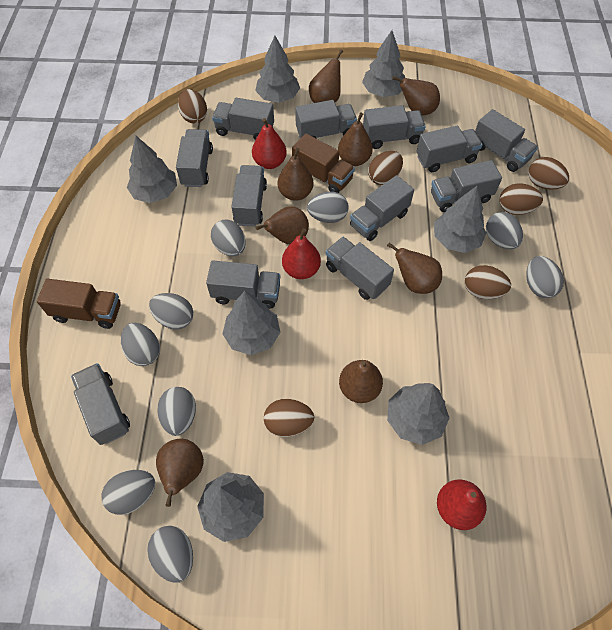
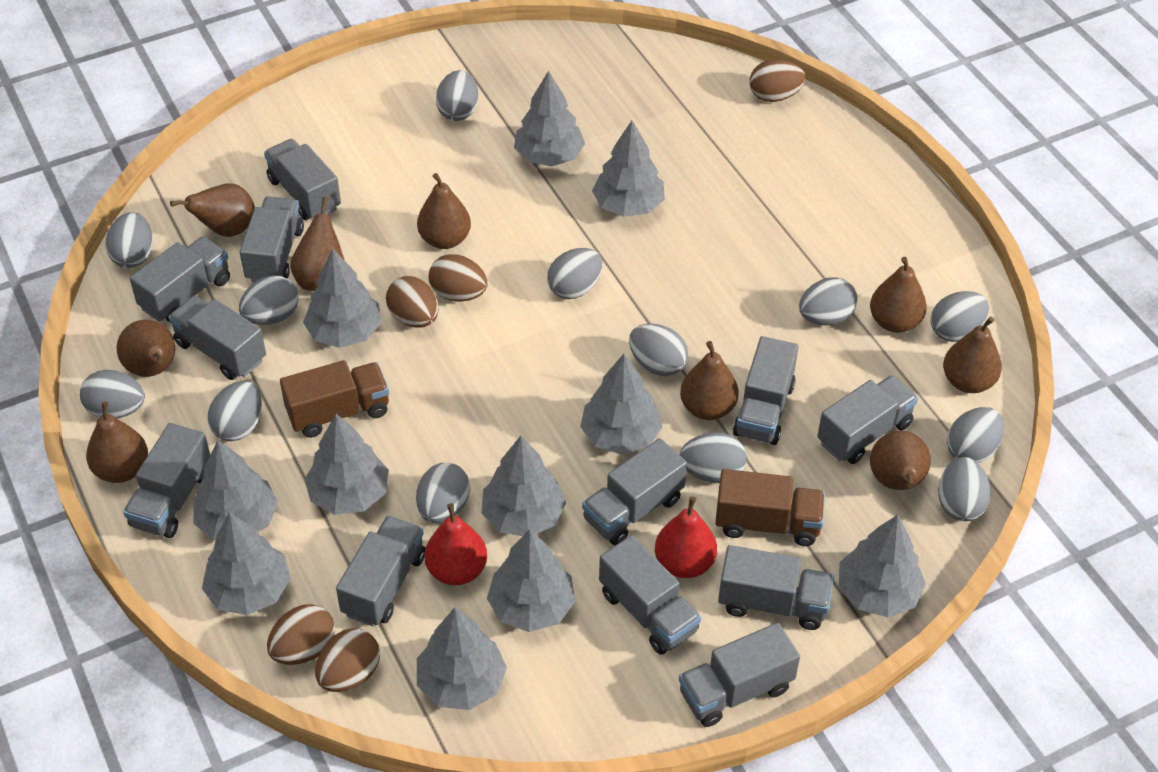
brown egg: 6 -> 5
brown pear: 8 -> 9
grey egg: 9 -> 13
grey tree: 7 -> 11
red pear: 3 -> 2

